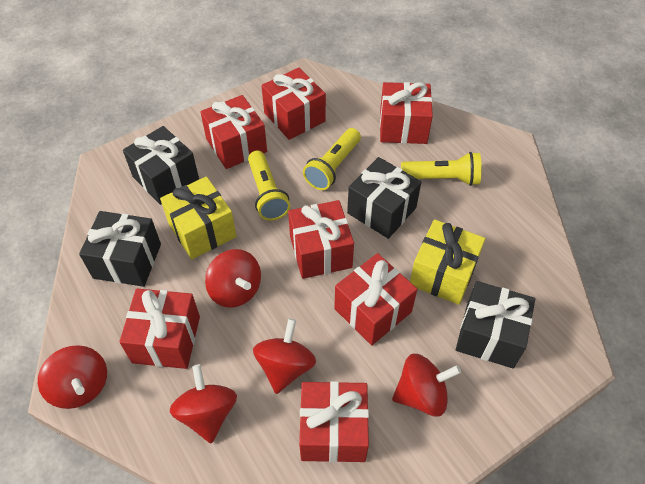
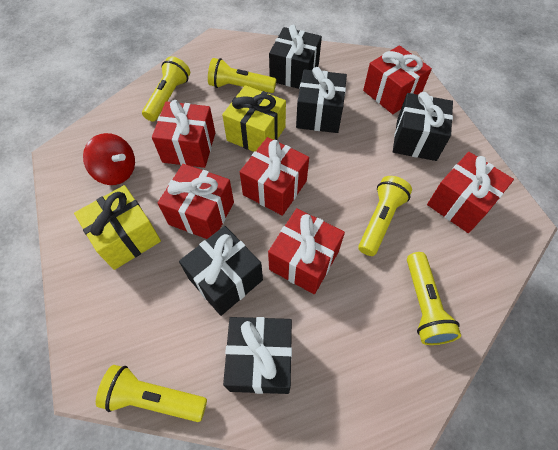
black gift: 4 -> 5
red gift: 7 -> 6
red spinning top: 5 -> 1
yellow flashlight: 3 -> 5

